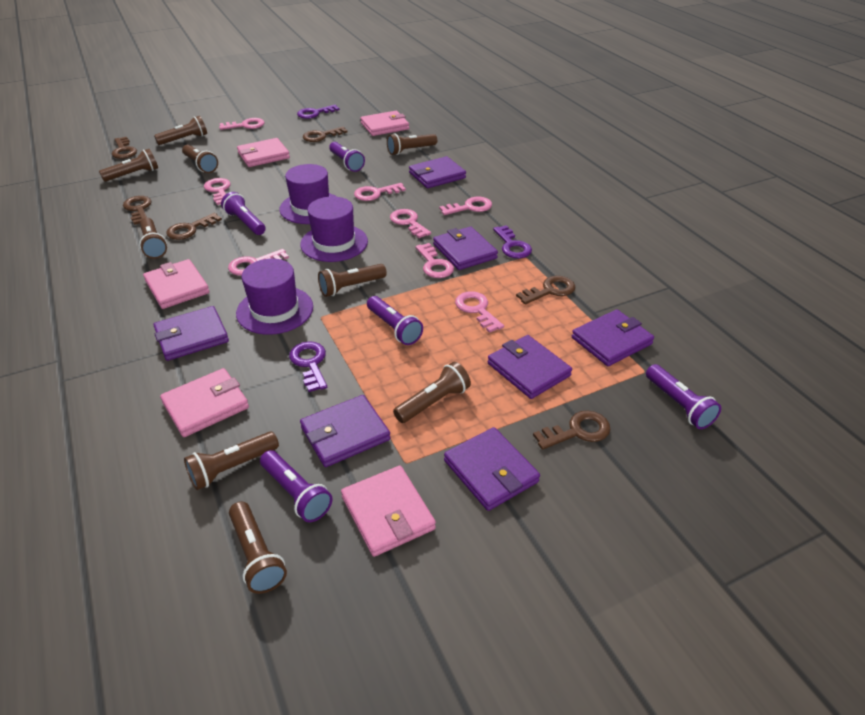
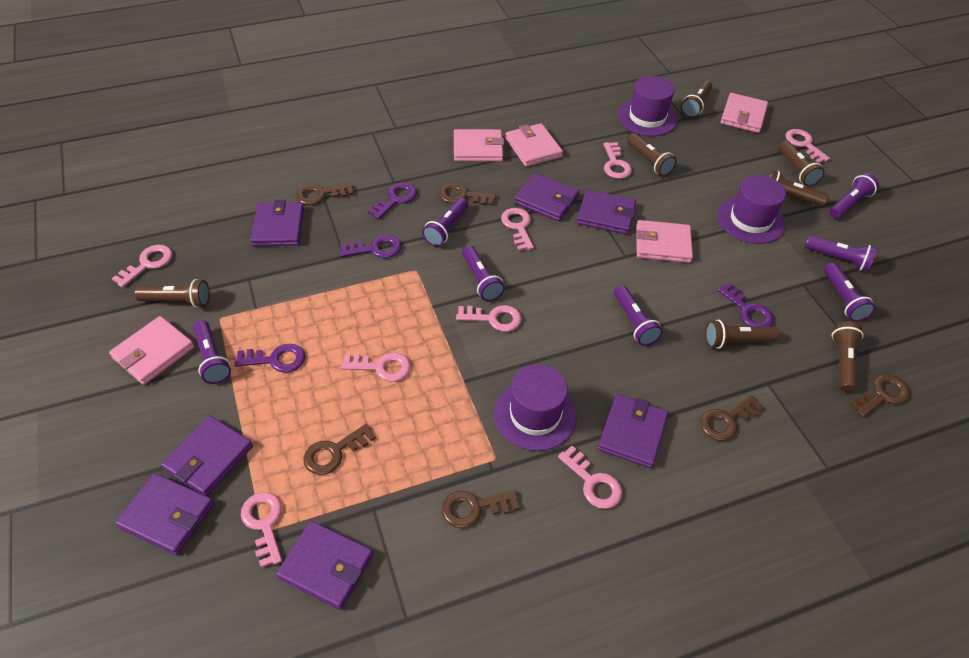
brown flashlight: 9 -> 7
purple flashlight: 5 -> 7
purple key: 3 -> 4

